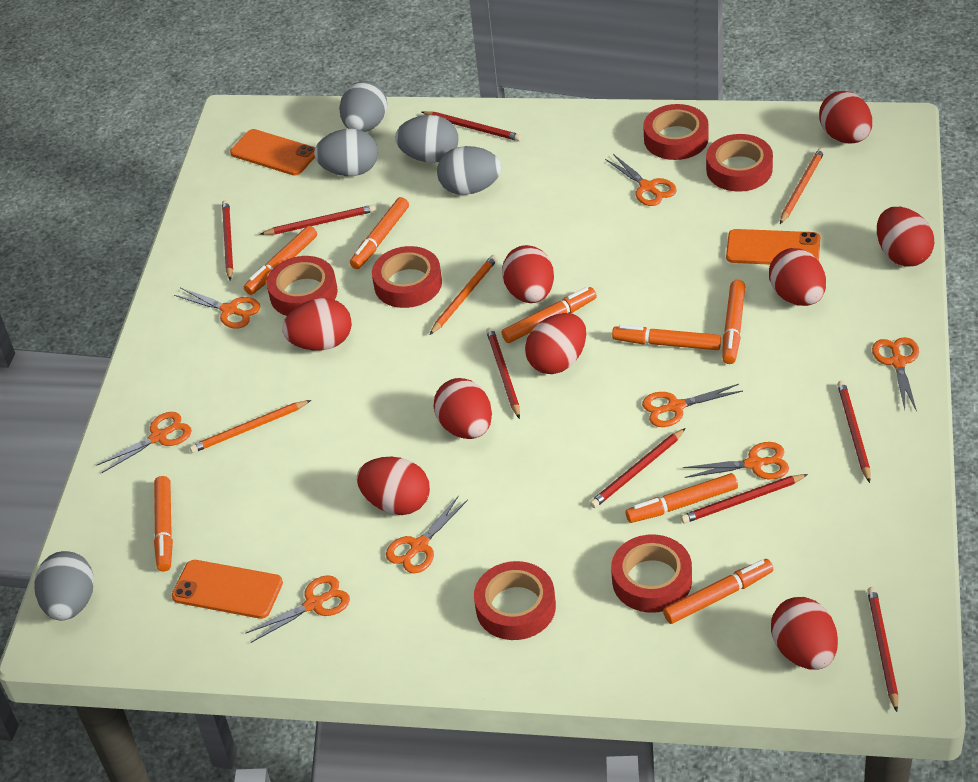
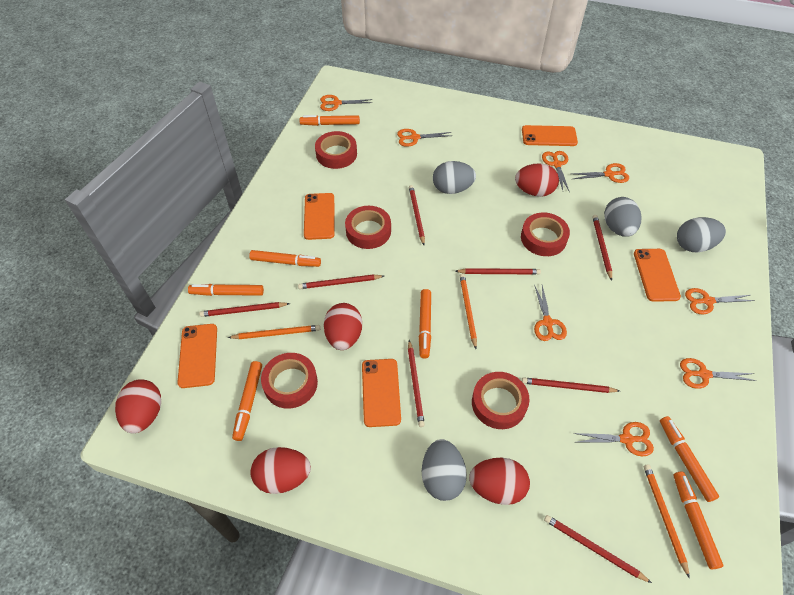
grey egg: 5 -> 4
orange marker: 8 -> 7
orange phone: 3 -> 5
red egg: 9 -> 5
red tape: 6 -> 5

